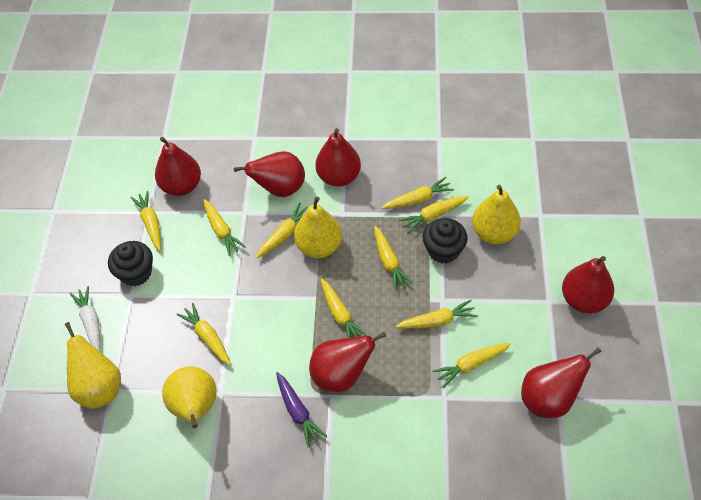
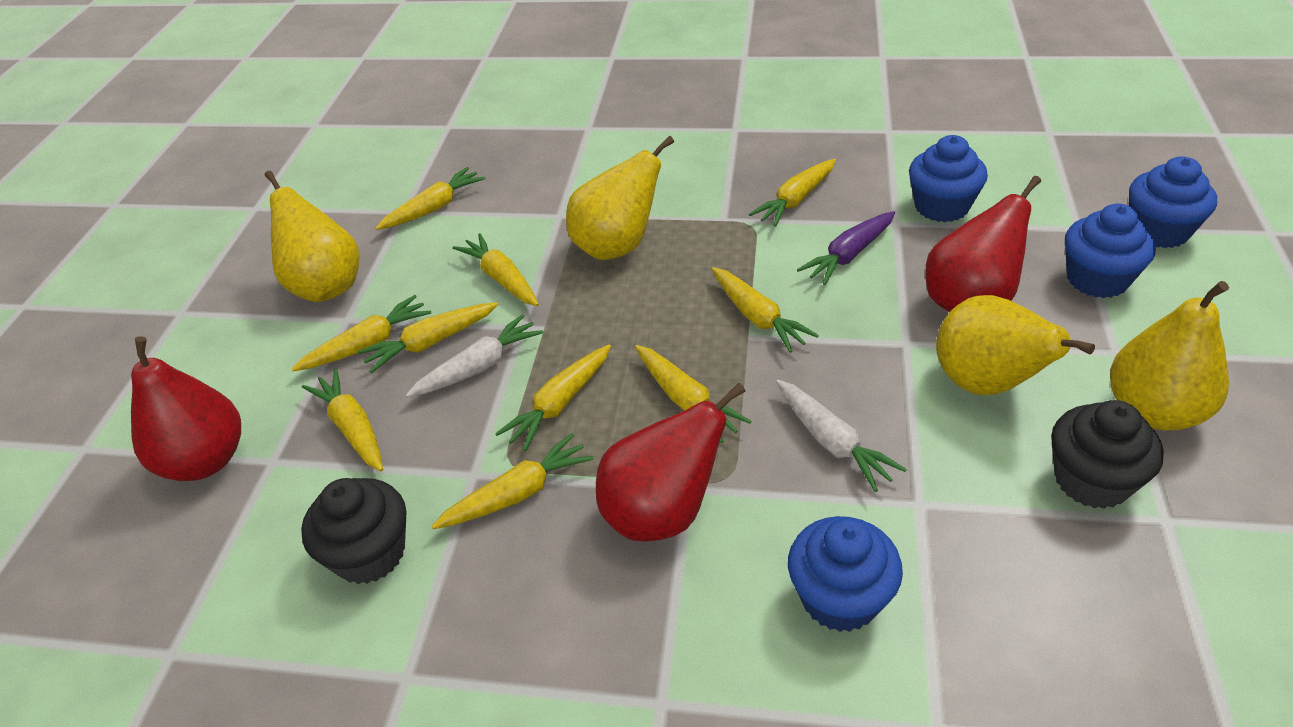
blue cupcake: 0 -> 4
red pear: 6 -> 3
white carrot: 1 -> 2

